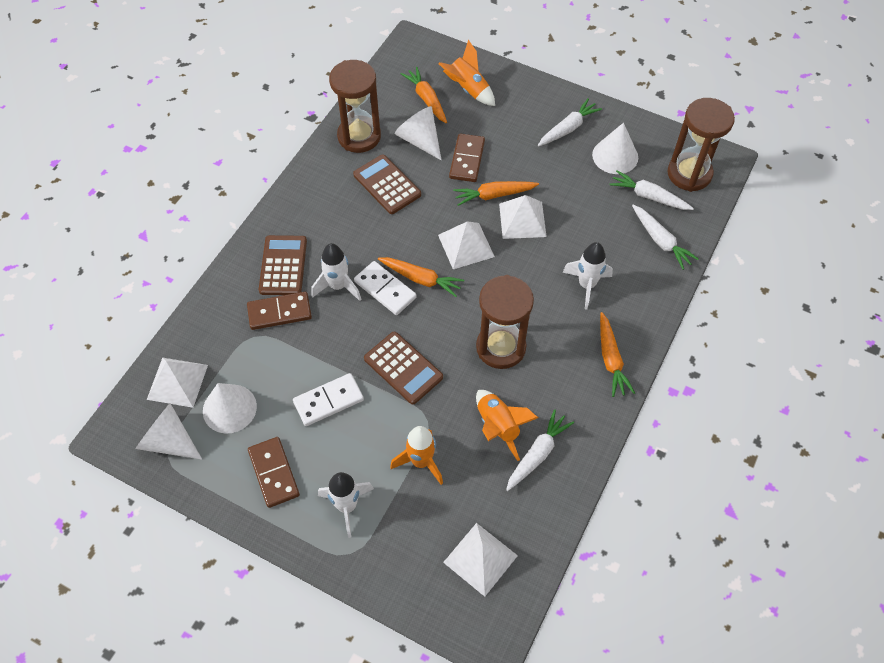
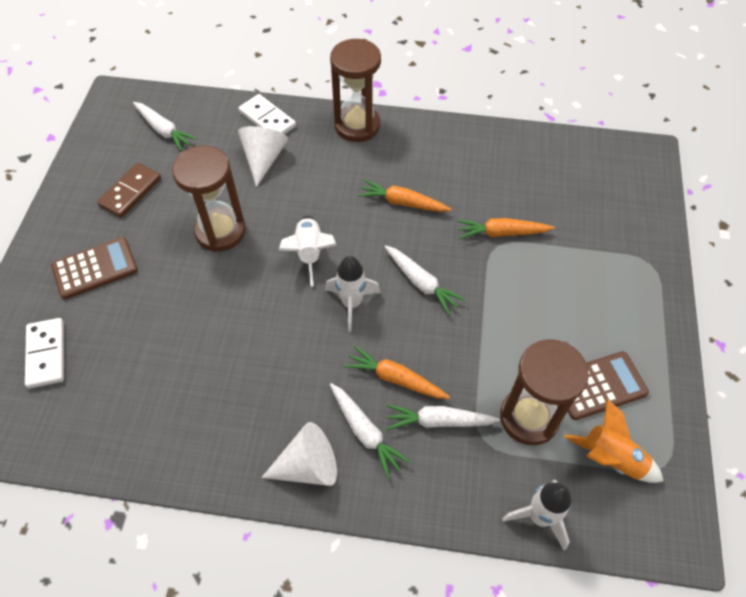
brown calculator: 3 -> 2
brown domino: 3 -> 1
orange carrot: 4 -> 3
orange rocket: 3 -> 1
white cone: 4 -> 2
white pyramid: 4 -> 0

